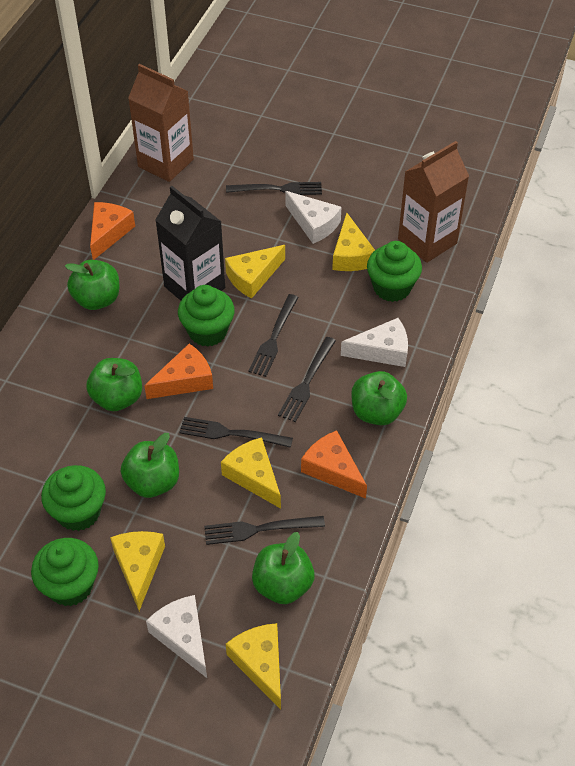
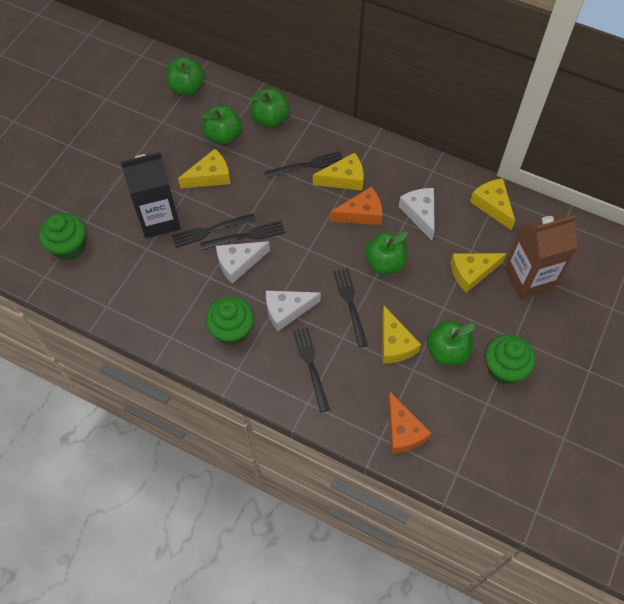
brown carton: 2 -> 1
green cupcake: 4 -> 3
orange cheese: 3 -> 2

